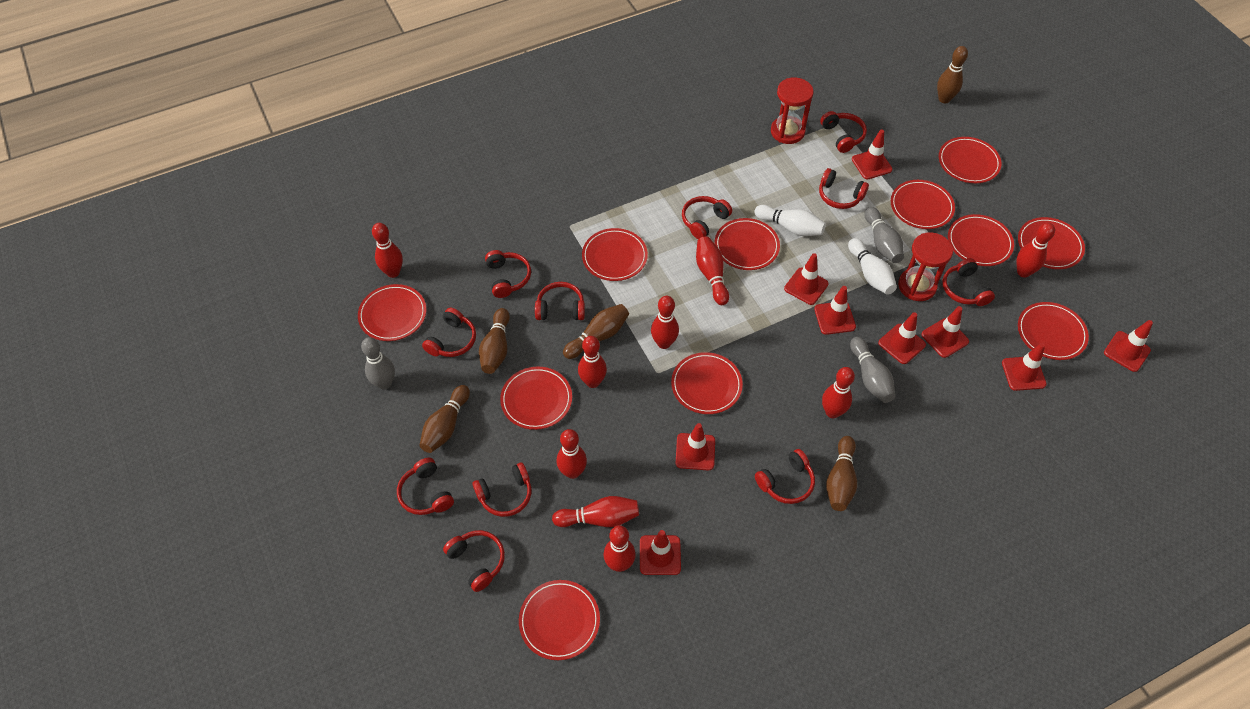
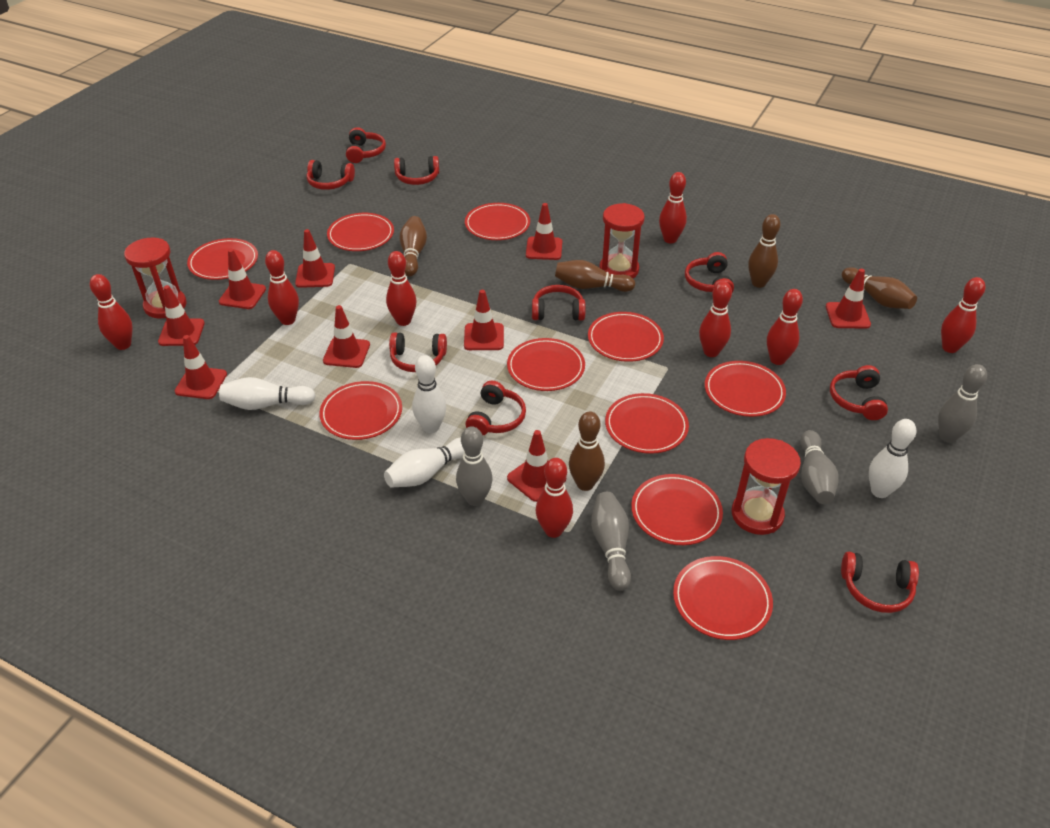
grey bowling pin: 3 -> 4
red bowling pin: 9 -> 8
red headphones: 11 -> 9
red hourglass: 2 -> 3
red plate: 11 -> 10
white bowling pin: 2 -> 4

